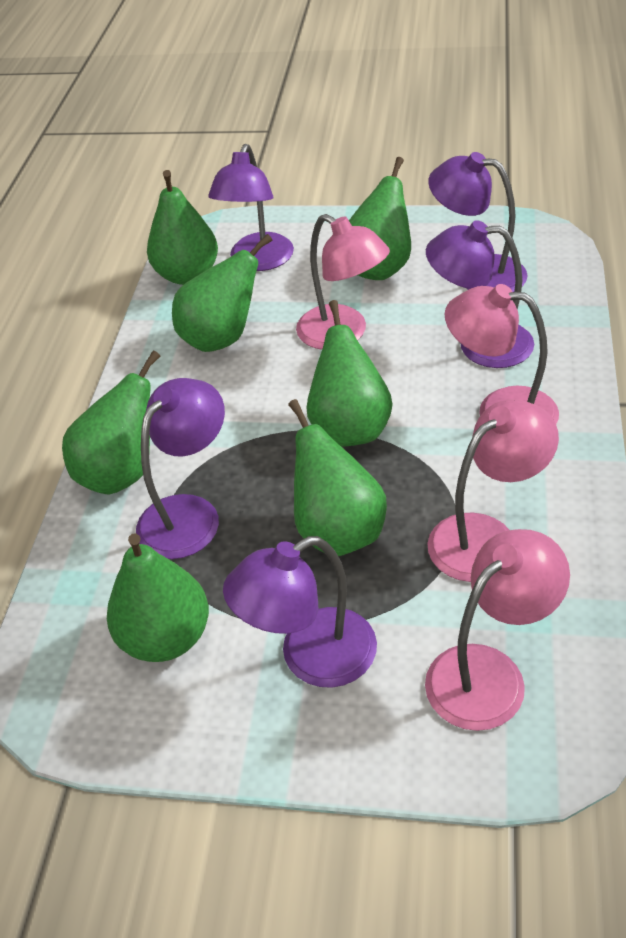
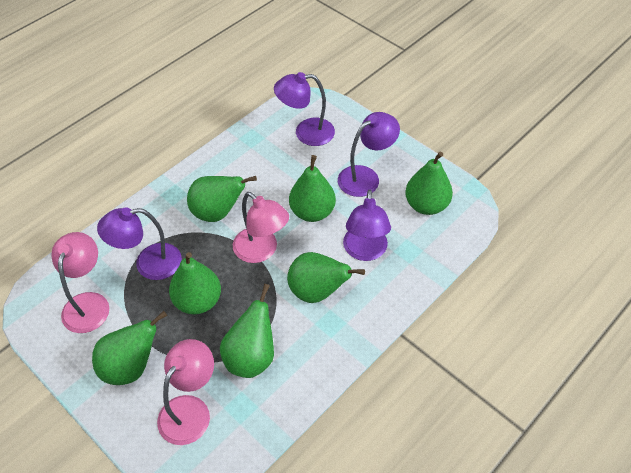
pink lamp: 4 -> 3
purple lamp: 5 -> 4

